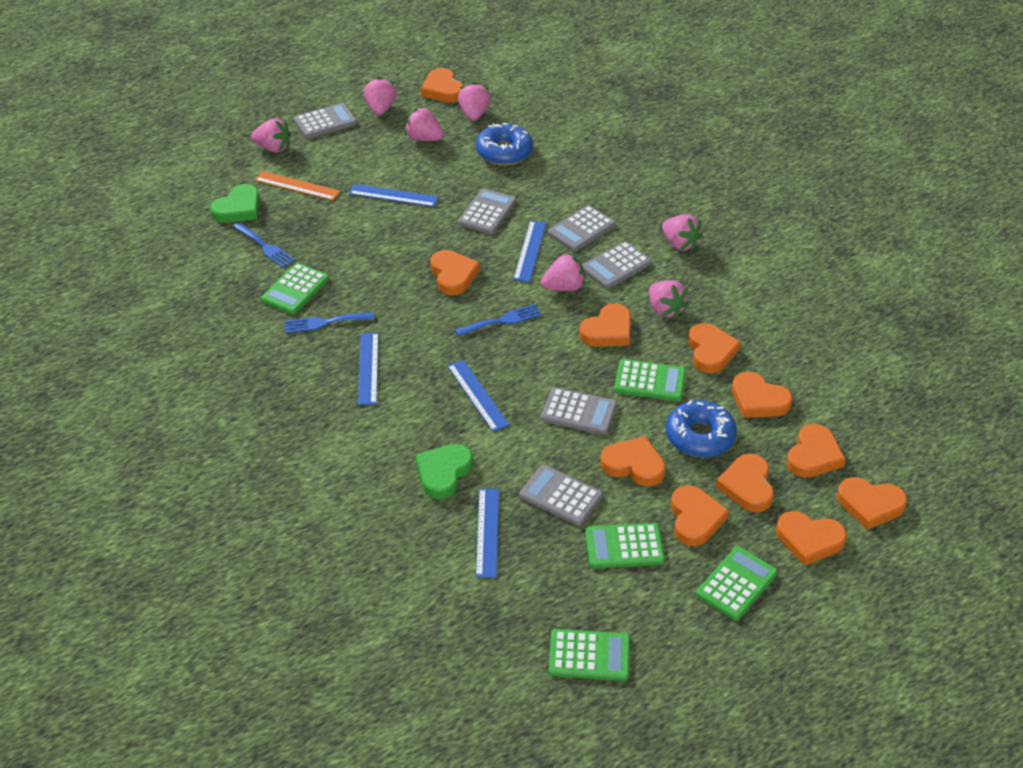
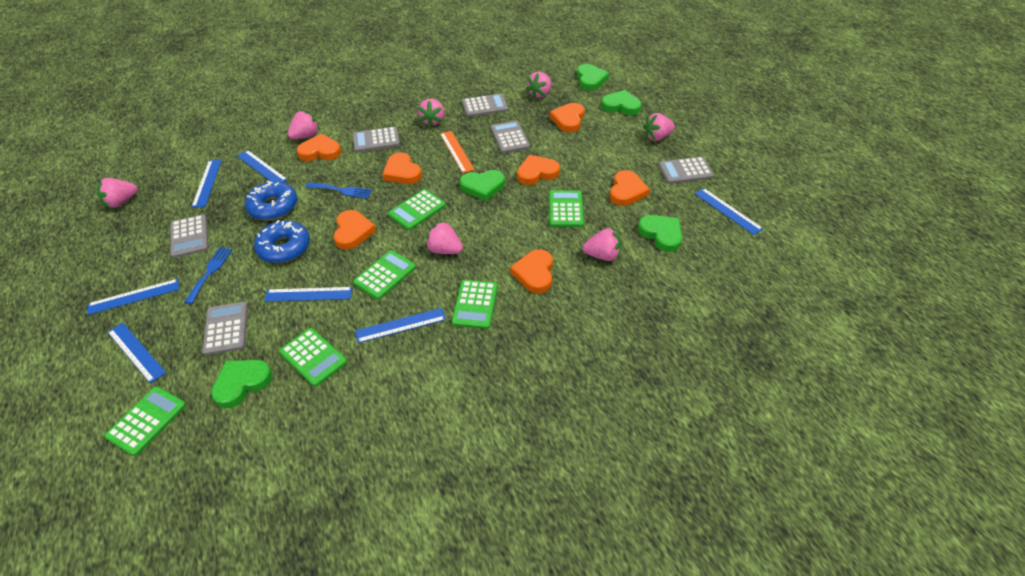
blue fork: 3 -> 2
blue ruler: 5 -> 7
green calculator: 5 -> 6
green heart: 2 -> 5
orange heart: 11 -> 7

